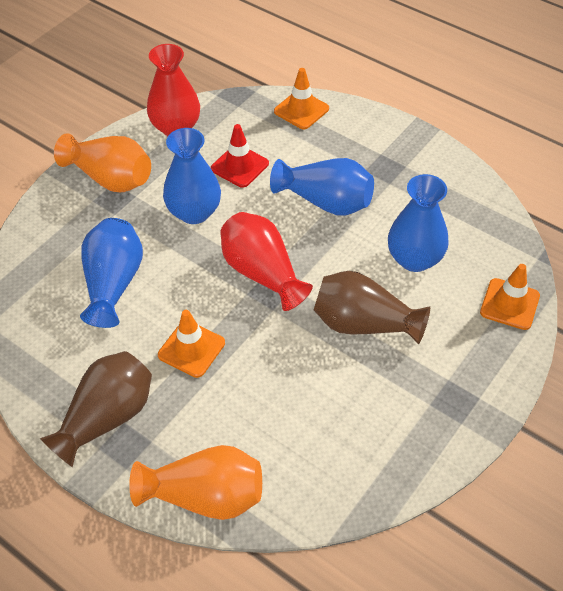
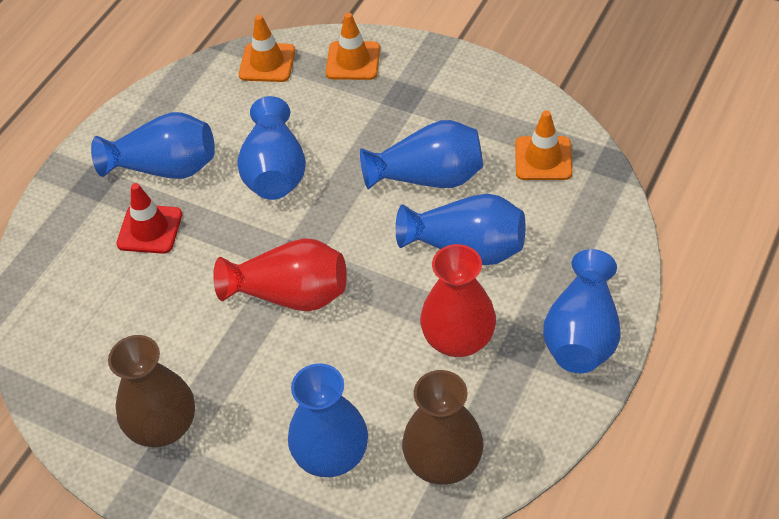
blue vase: 4 -> 6
orange vase: 2 -> 0

